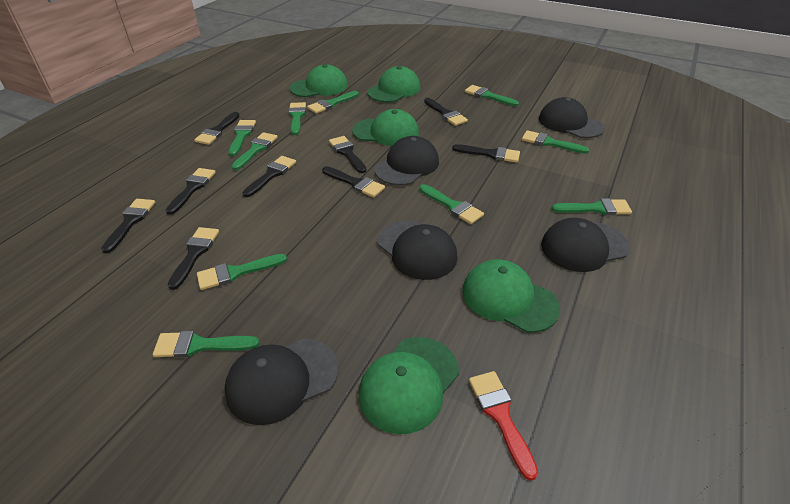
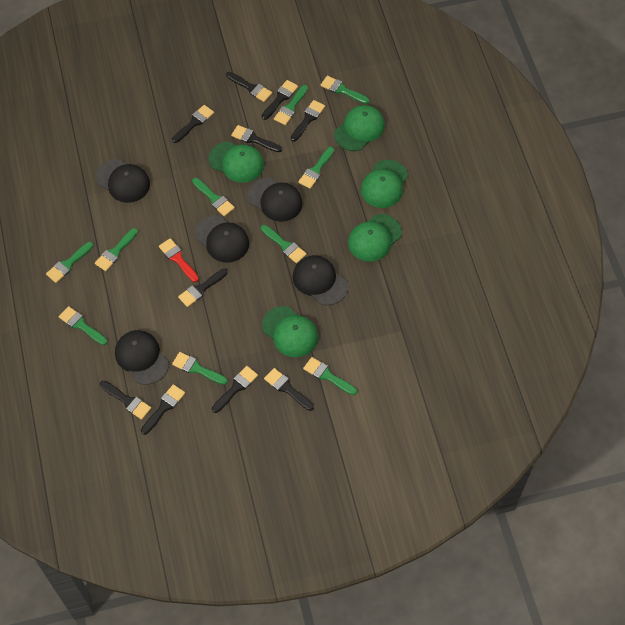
black brush: 9 -> 10

